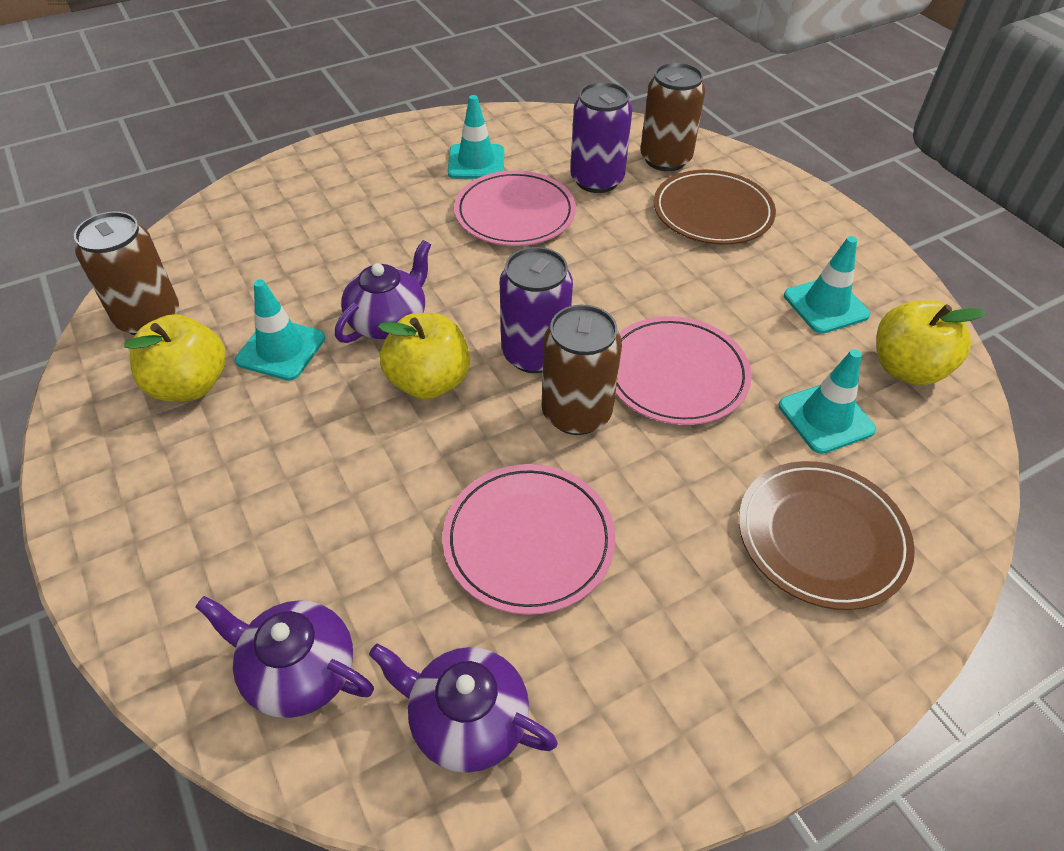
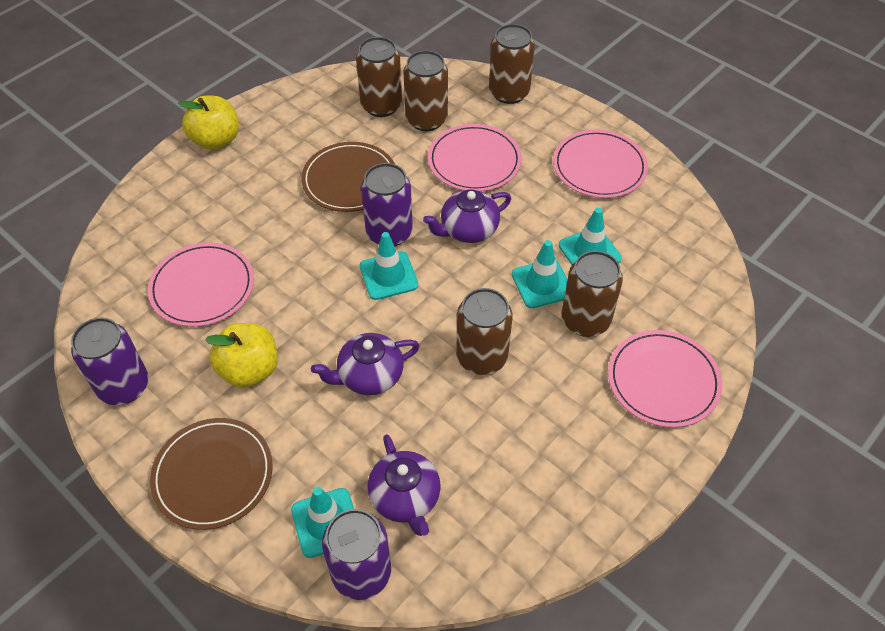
brown can: 3 -> 5
pink plate: 3 -> 4
purple can: 2 -> 3
yellow apple: 3 -> 2

